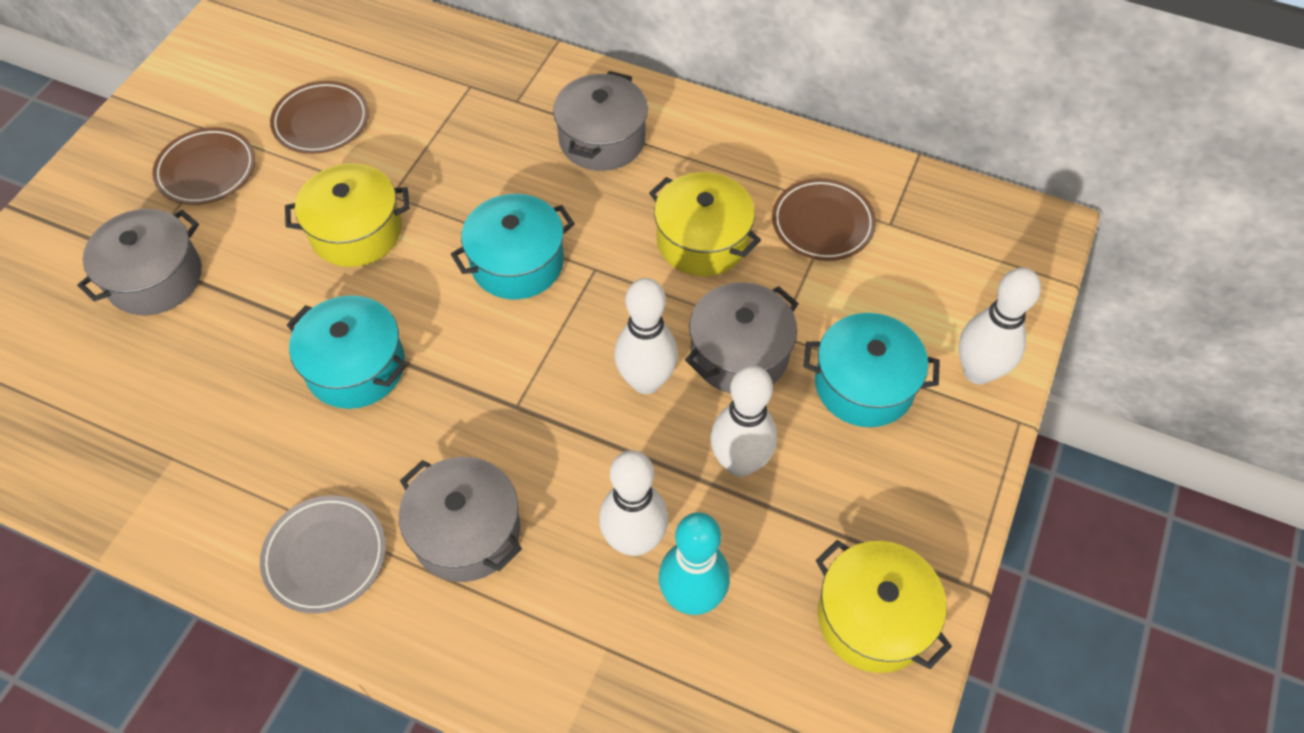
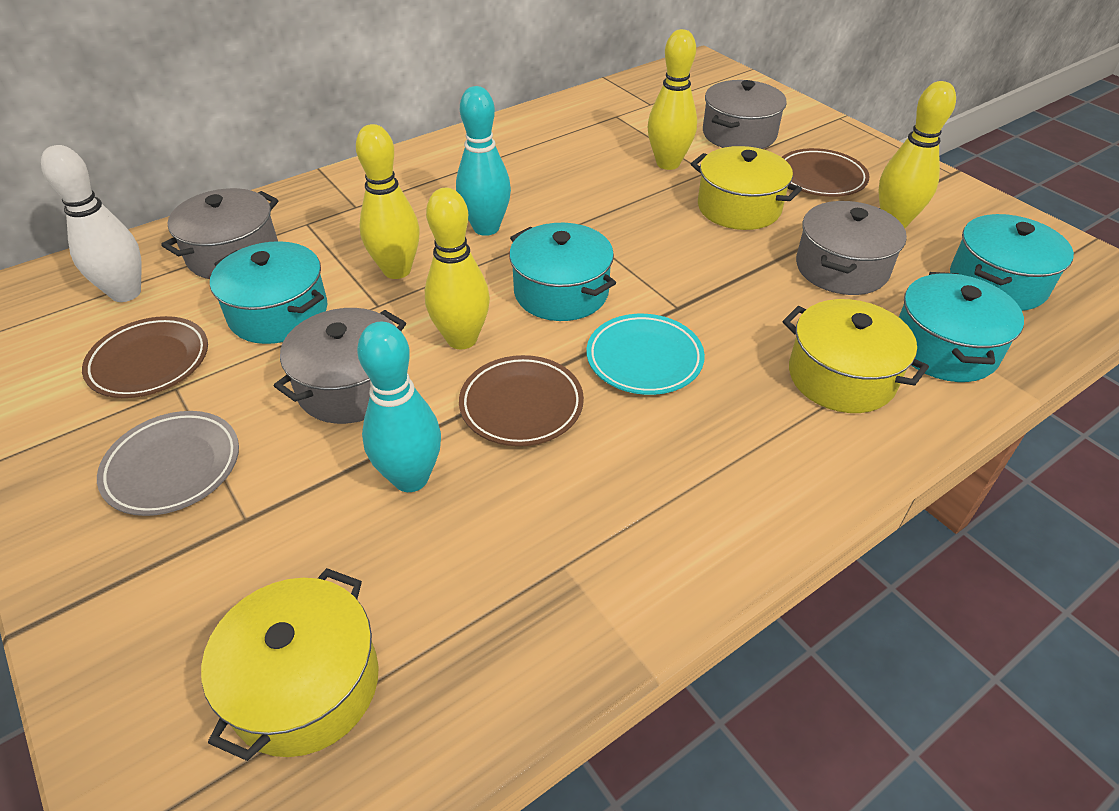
turquoise bowling pin: 1 -> 2
turquoise plate: 0 -> 1
turquoise pot: 3 -> 4
white bowling pin: 4 -> 1
yellow bowling pin: 0 -> 4

